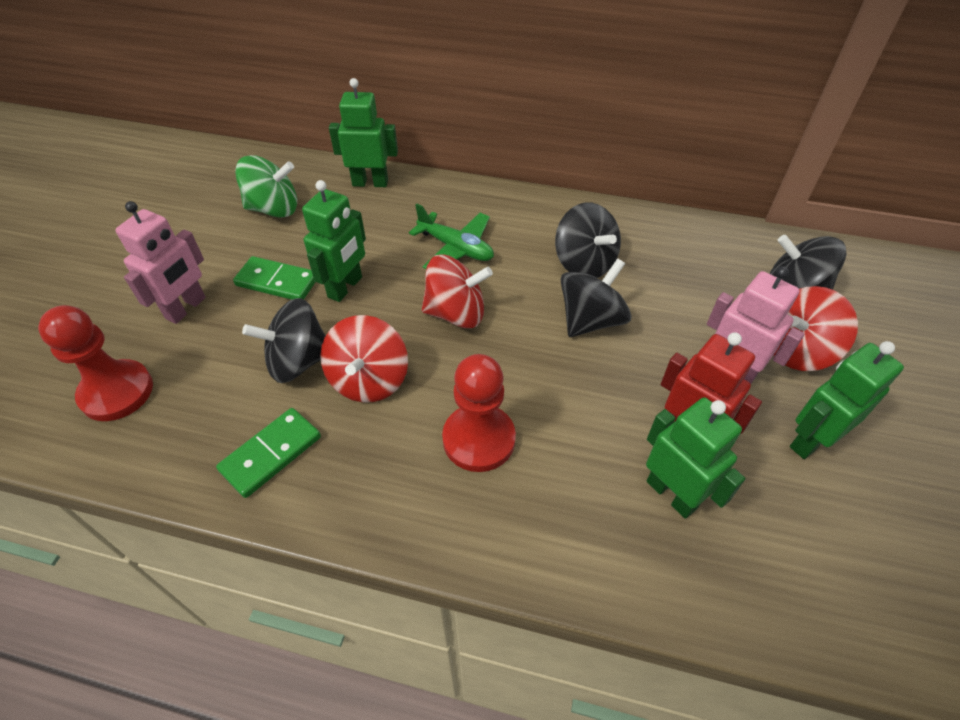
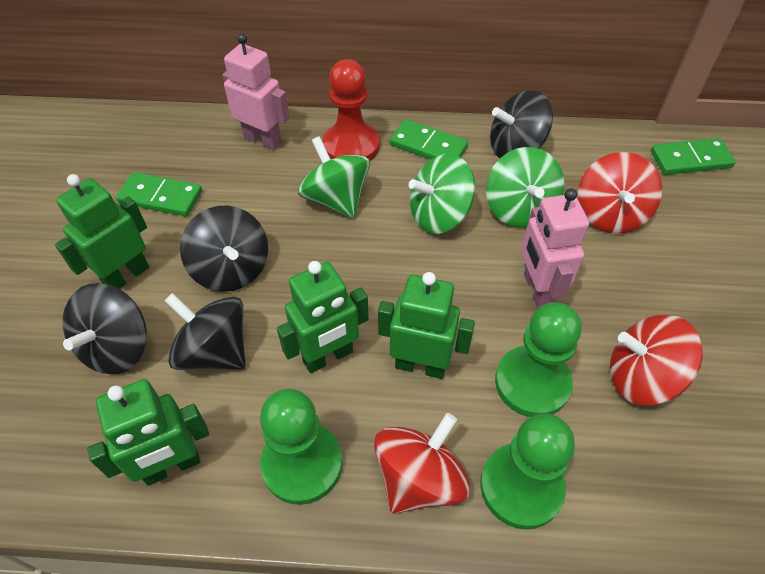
green domino: 2 -> 3
green pawn: 0 -> 3
green plane: 1 -> 0
green spinning top: 1 -> 3
red pawn: 2 -> 1
red robot: 1 -> 0

